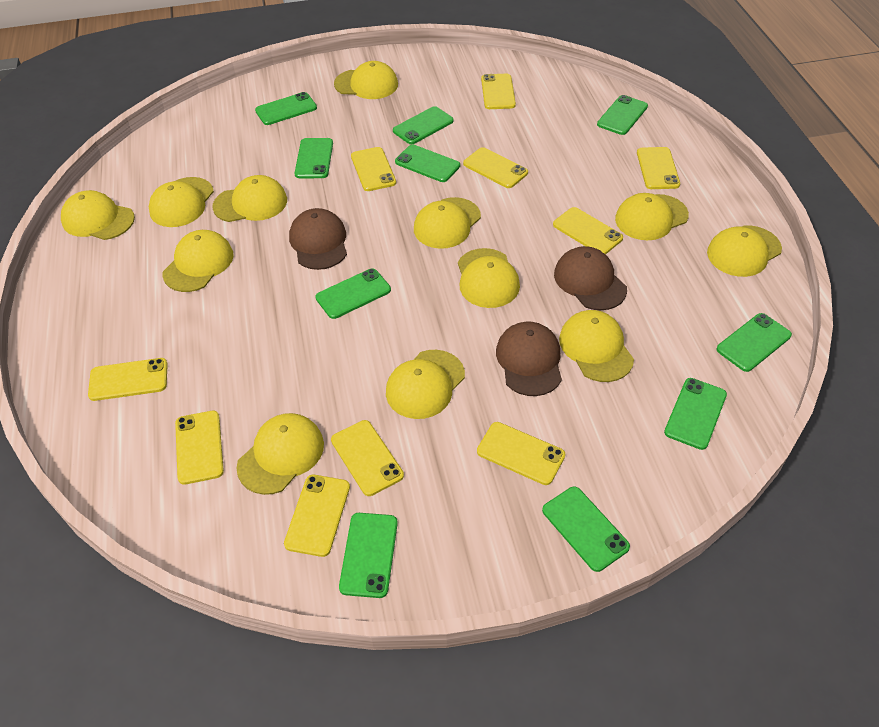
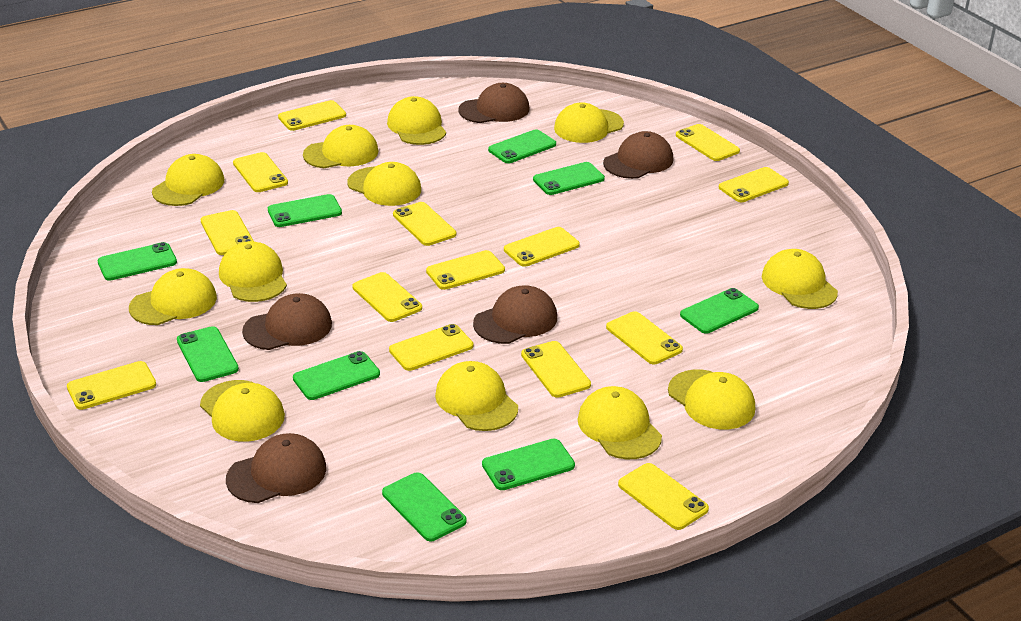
brown cap: 3 -> 5
green phone: 10 -> 9
yellow phone: 10 -> 14

